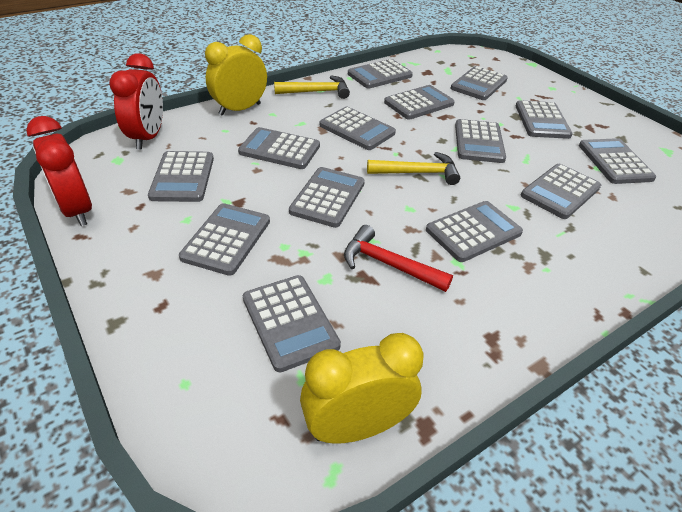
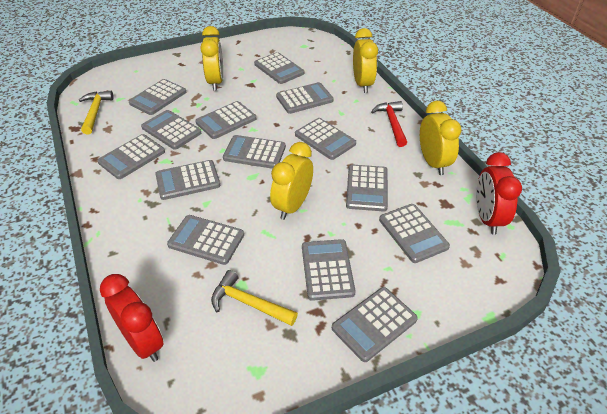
yellow clock: 2 -> 4

